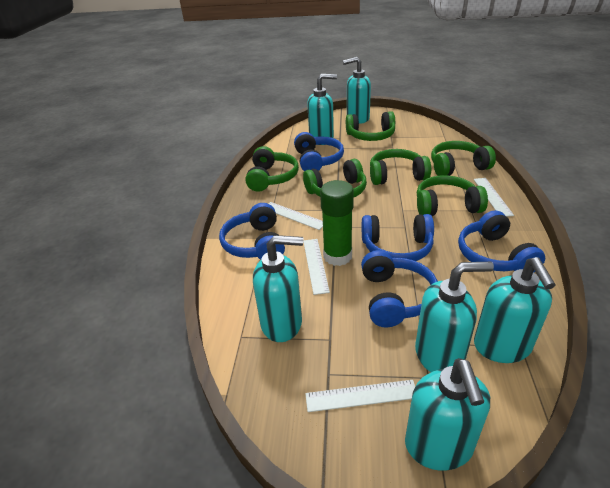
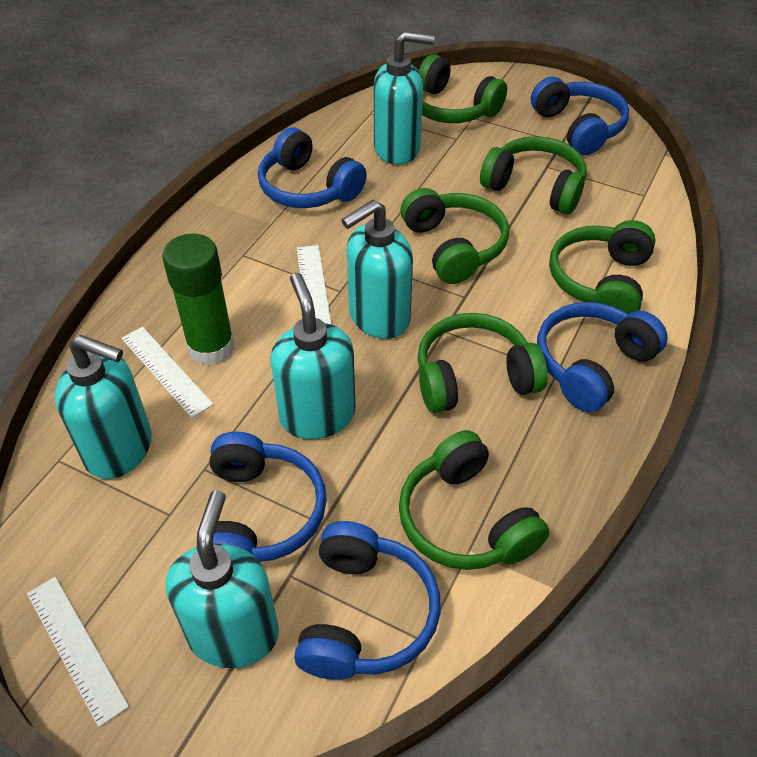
turquoise soap dispenser: 6 -> 5
white ruler: 4 -> 3

